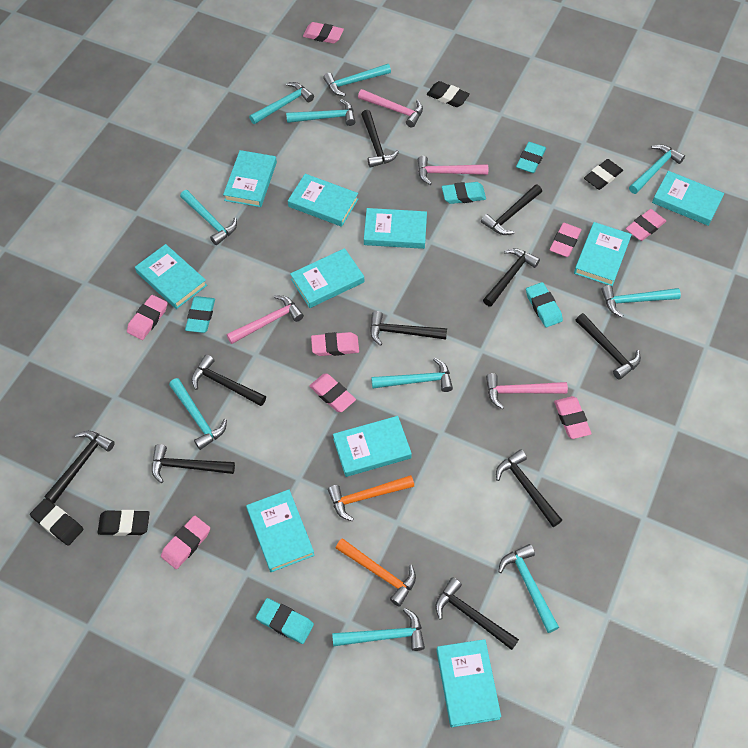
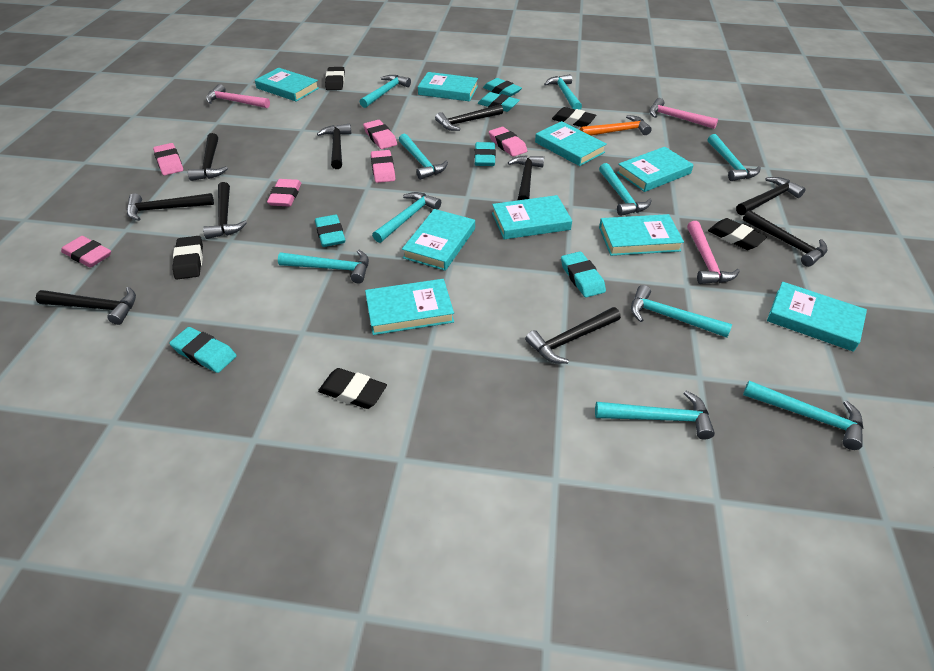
black eraser: 4 -> 5
orange hammer: 2 -> 1
pink eraser: 8 -> 6
pink hammer: 4 -> 3
turquoise book: 10 -> 9
turquoise eraser: 5 -> 6

